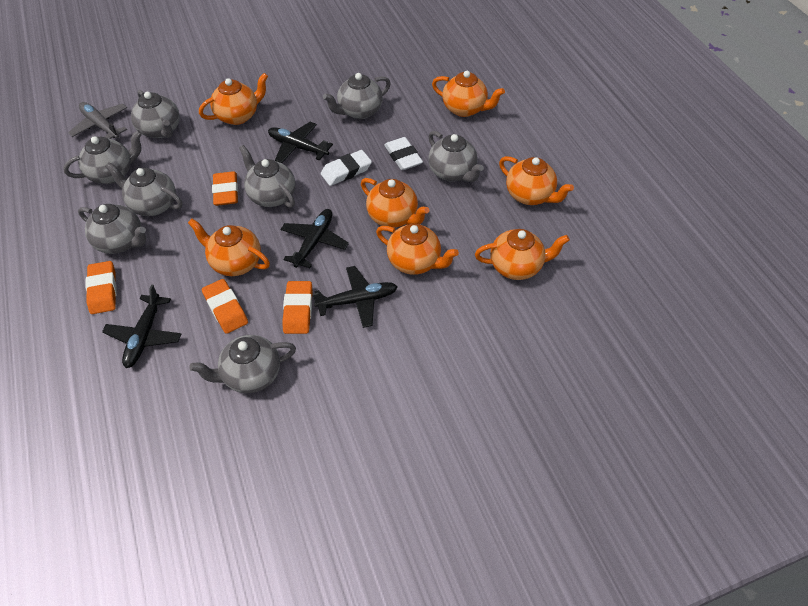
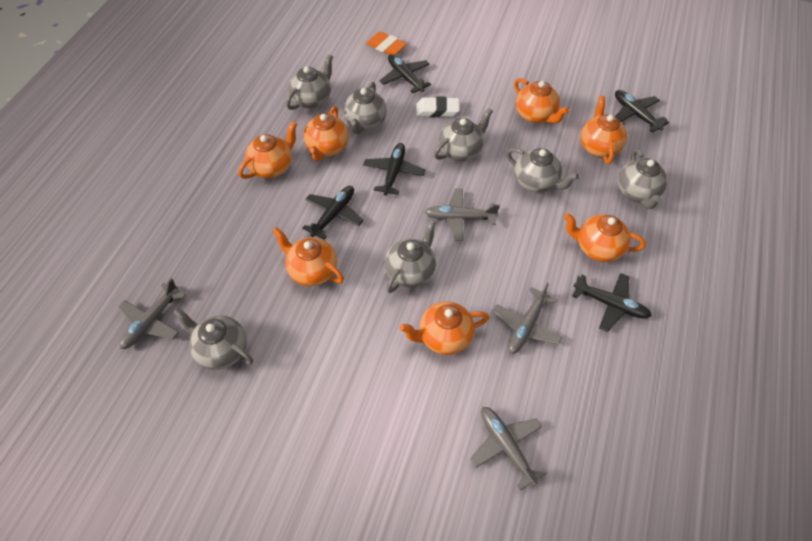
black plane: 4 -> 5
grey plane: 1 -> 4
grey teapot: 8 -> 7
orange eraser: 4 -> 1
white eraser: 2 -> 1

